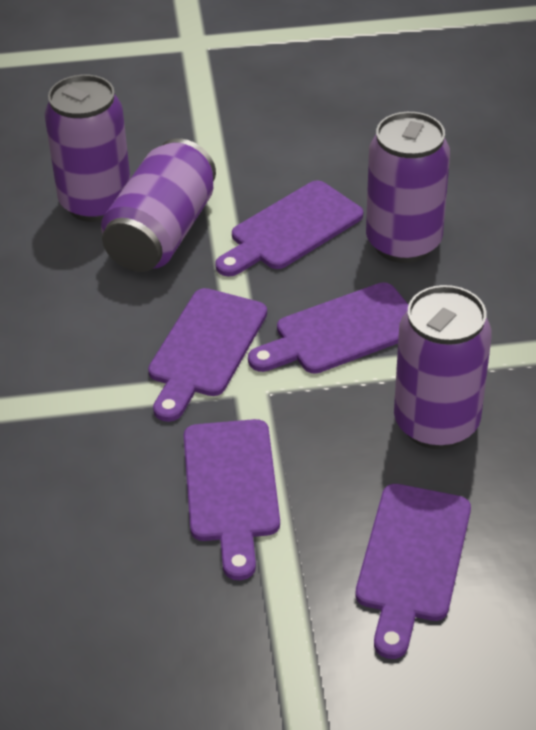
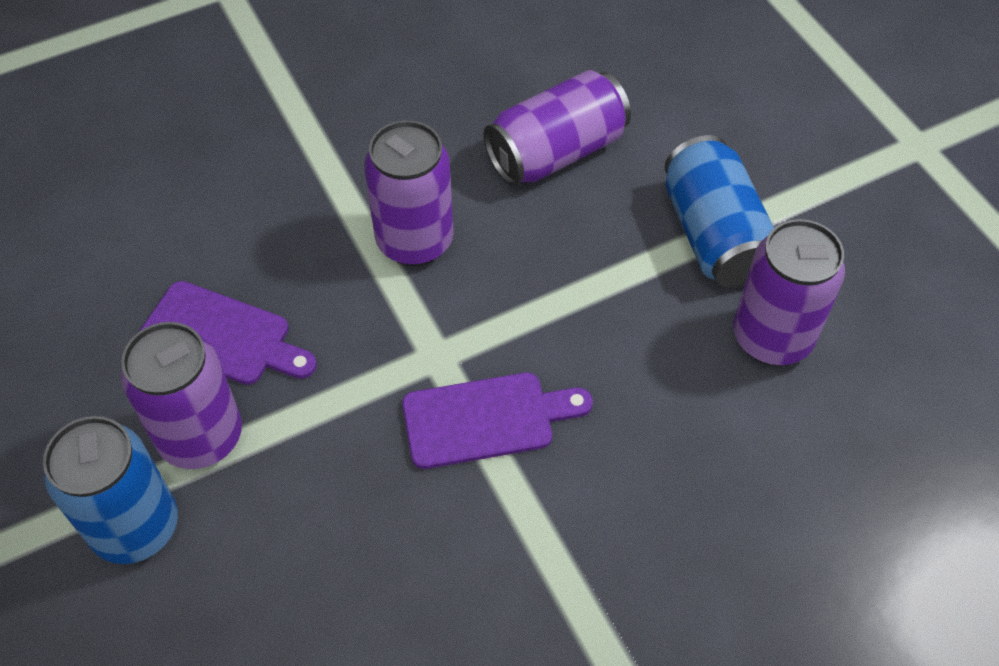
blue can: 0 -> 2
purple cutting board: 5 -> 2

